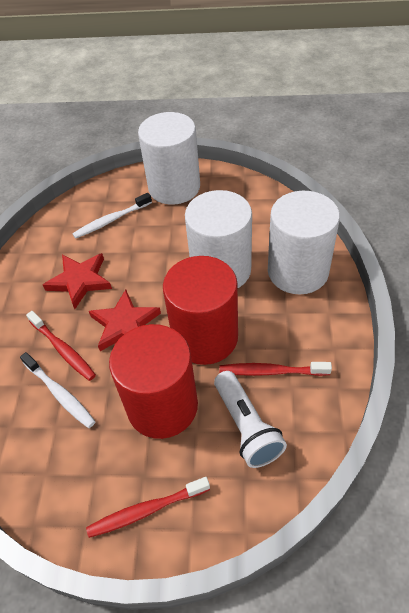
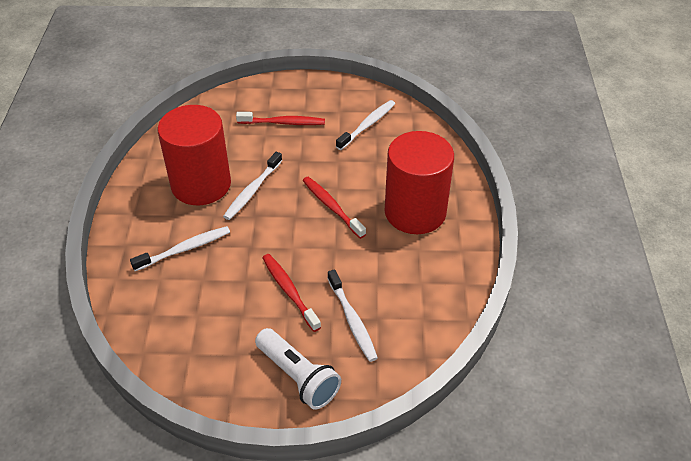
red star: 2 -> 0
white cylinder: 3 -> 0
white toothbrush: 2 -> 4

